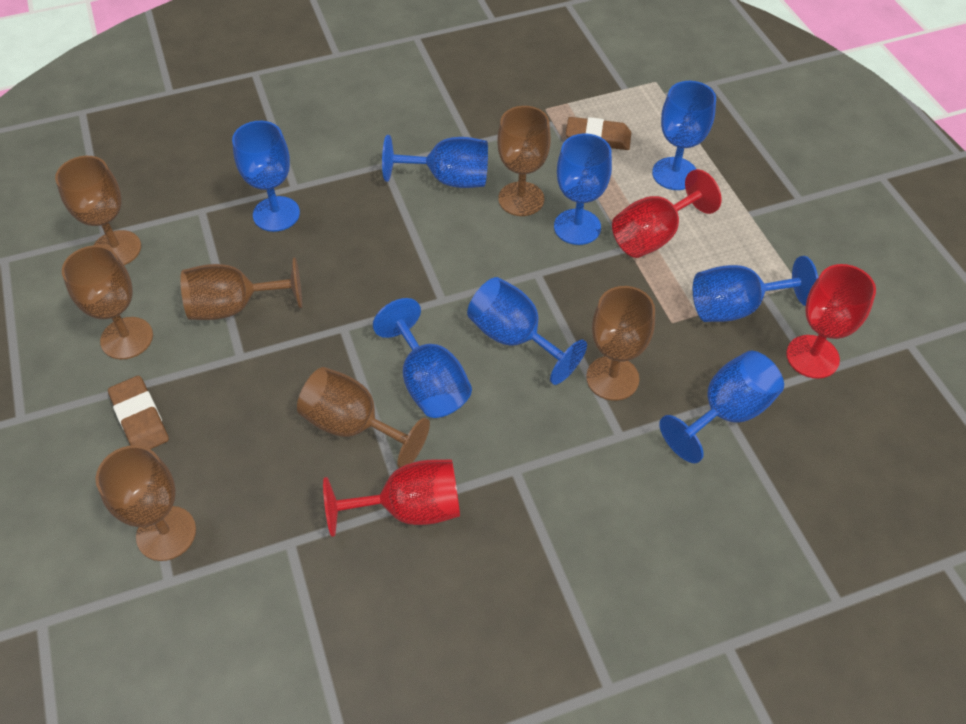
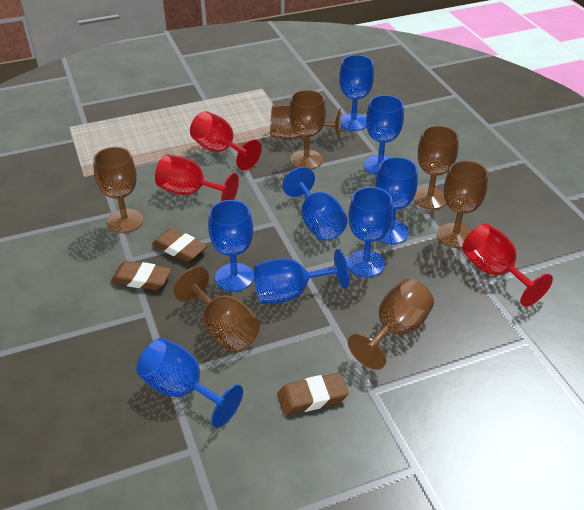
brown eraser: 2 -> 3

